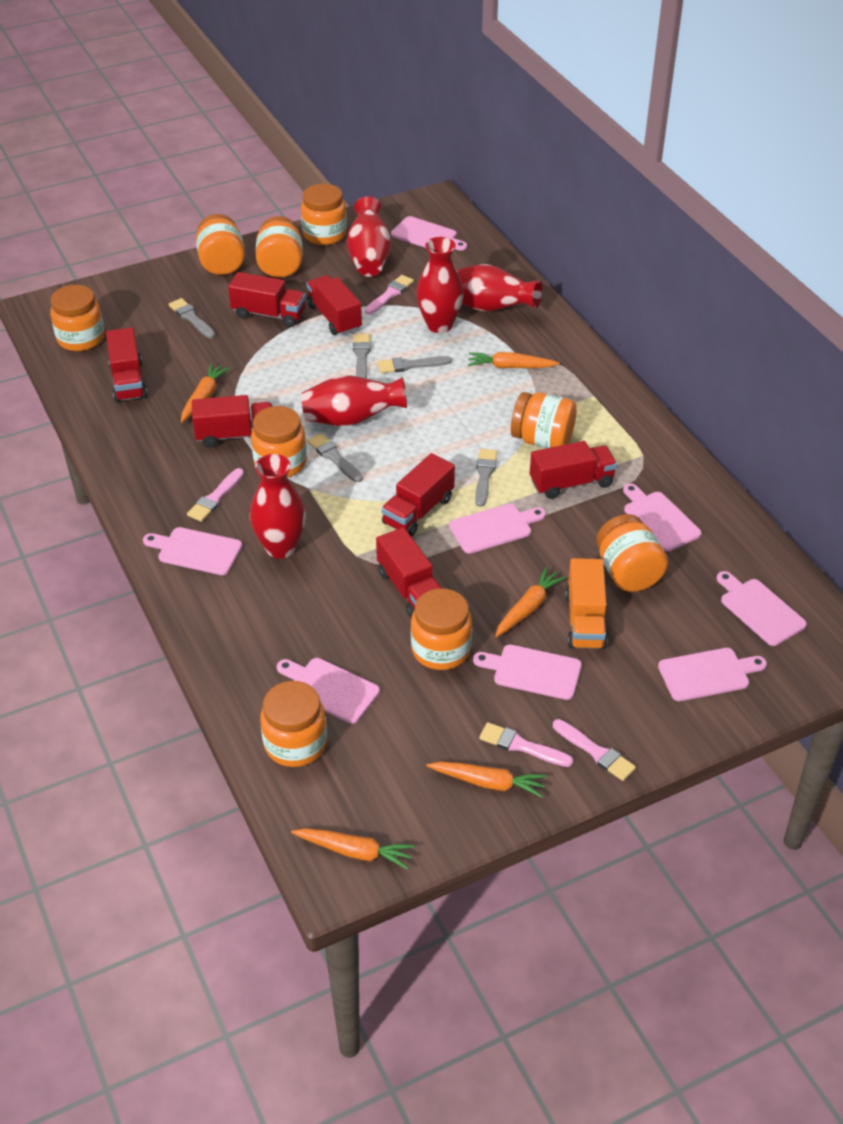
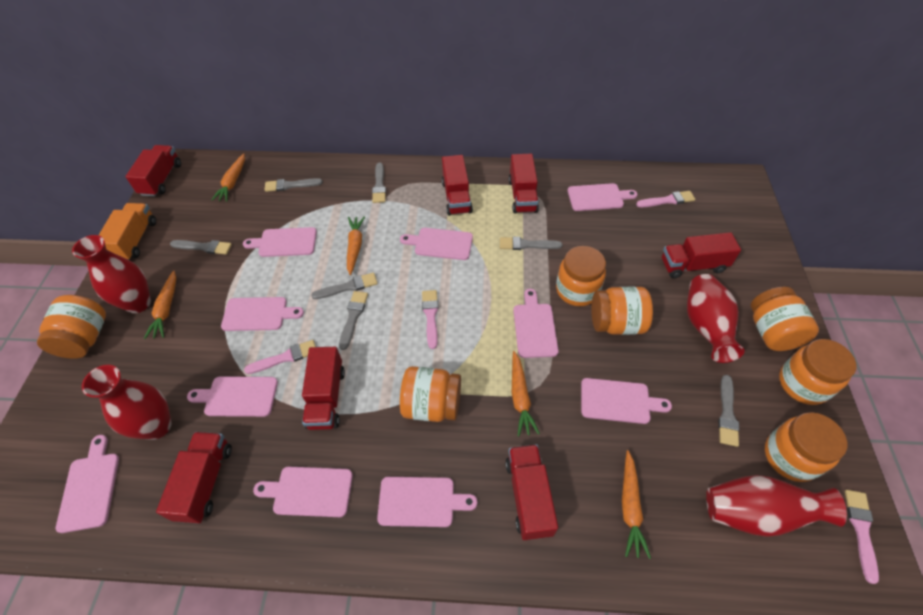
grey brush: 5 -> 7
orange jar: 9 -> 7
pink cutting board: 8 -> 10
red vase: 5 -> 4

